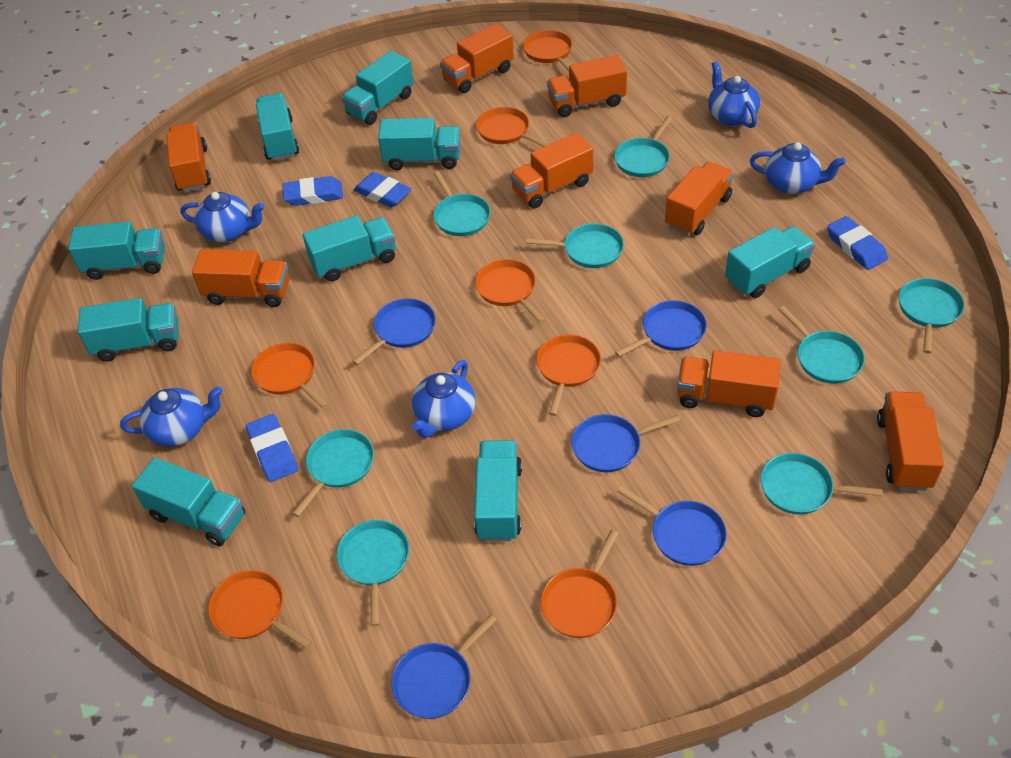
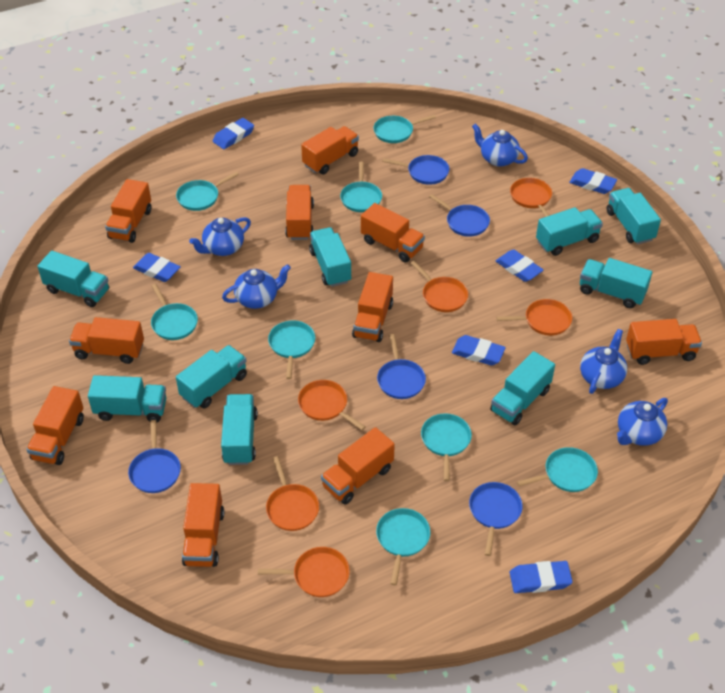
blue eraser: 4 -> 6
orange pan: 7 -> 6
orange truck: 8 -> 10

